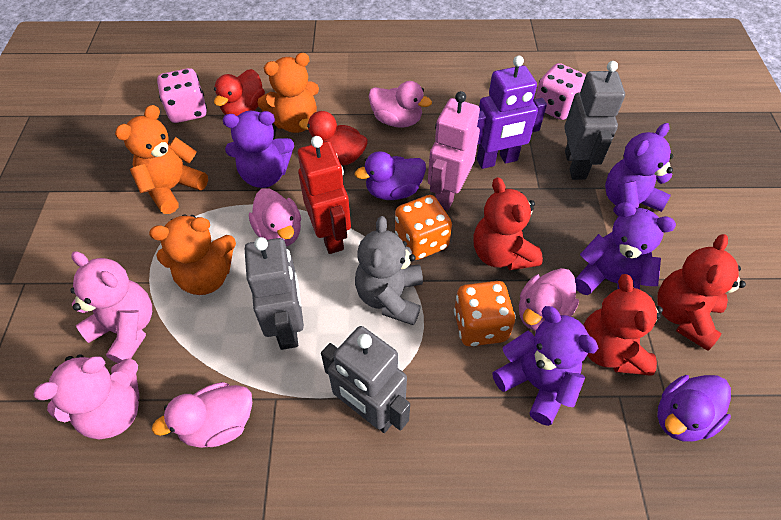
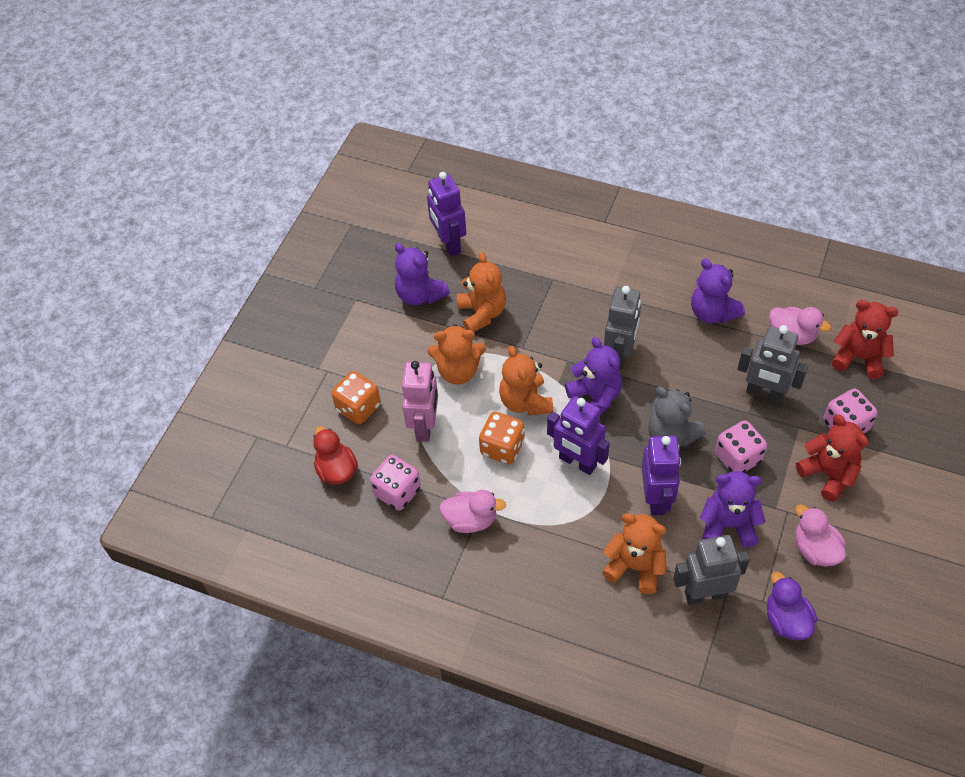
orange teddy bear: 3 -> 4
pink dice: 2 -> 3
pink duck: 4 -> 3
pink teddy bear: 2 -> 0
purple duck: 2 -> 1
purple robot: 1 -> 3
red duck: 2 -> 1
red robot: 1 -> 0
red teddy bear: 3 -> 2

